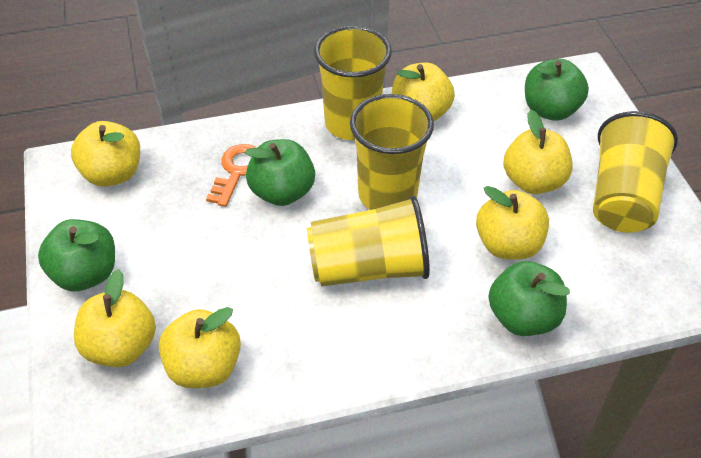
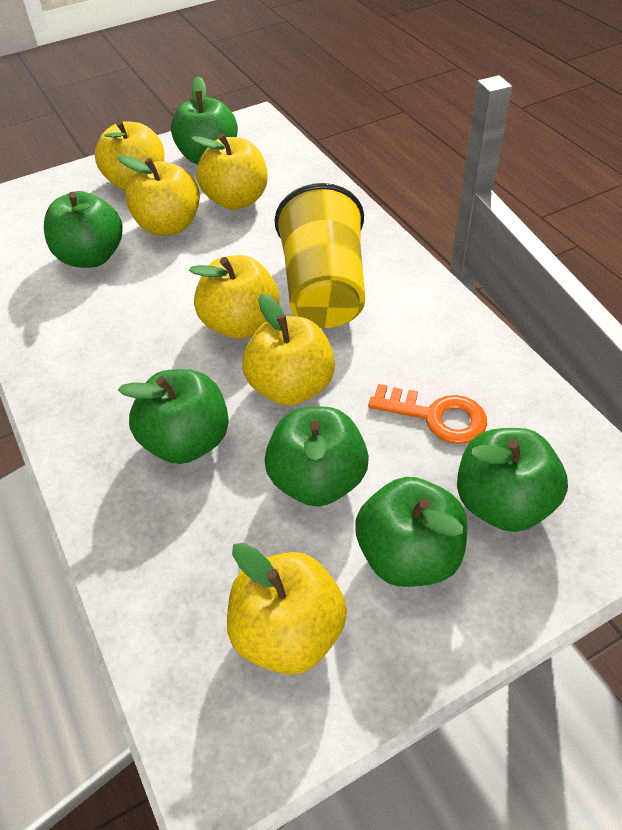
green apple: 4 -> 6
yellow cup: 4 -> 1

